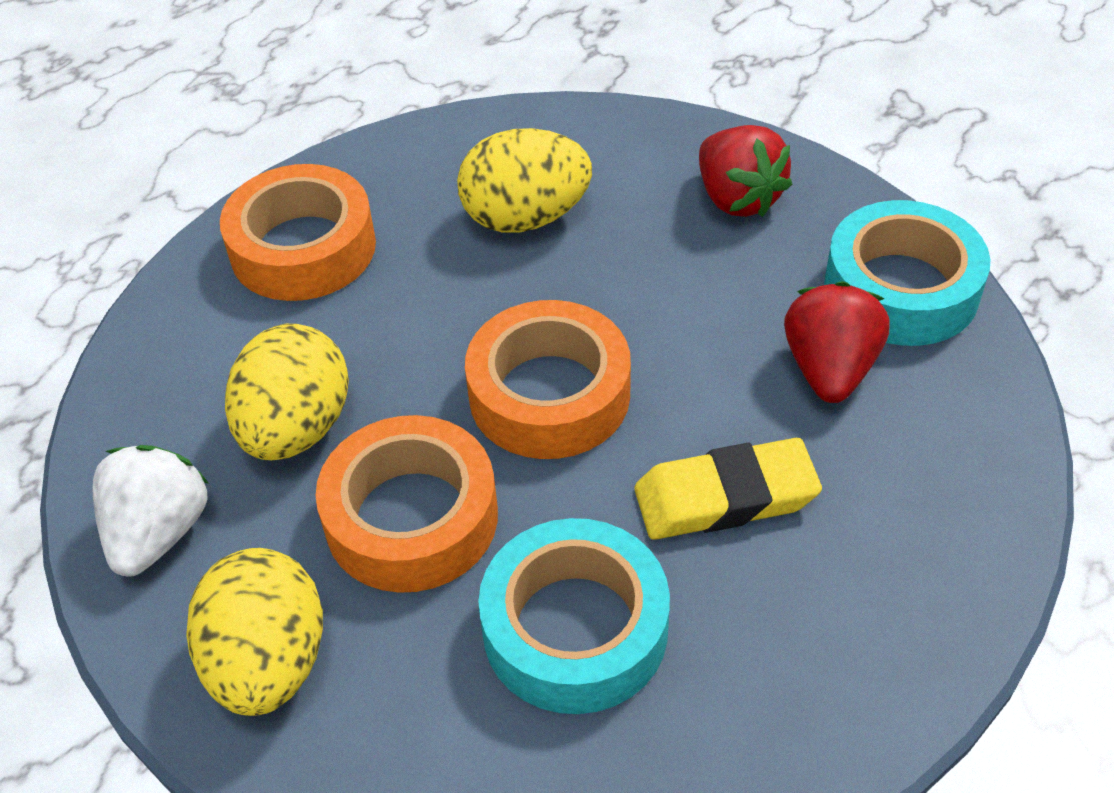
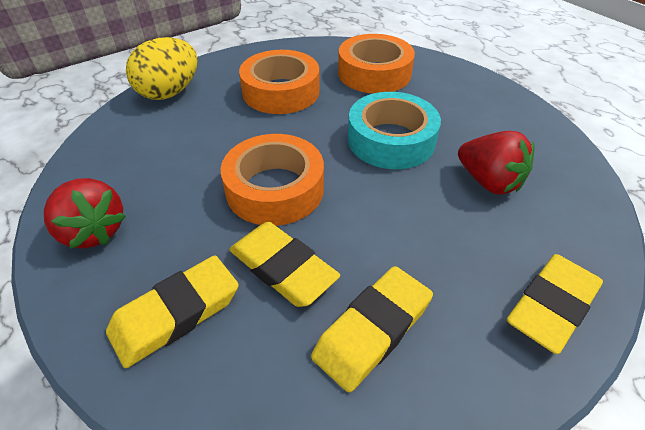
turquoise tape: 2 -> 1
white strawberry: 1 -> 0
yellow egg: 3 -> 1
yellow eraser: 1 -> 4

